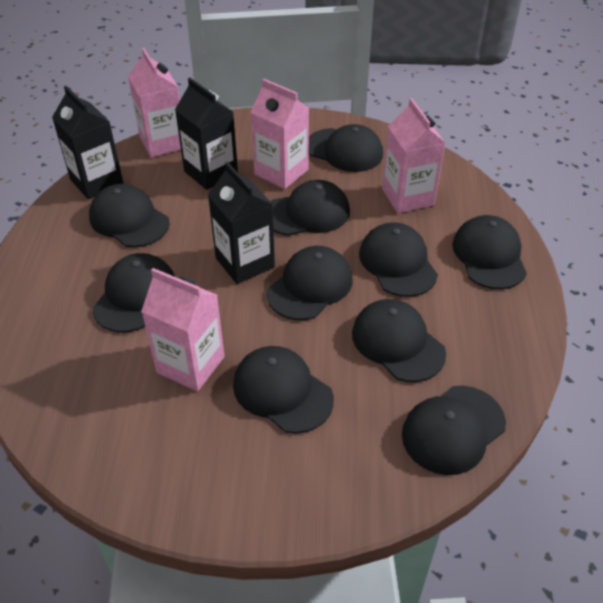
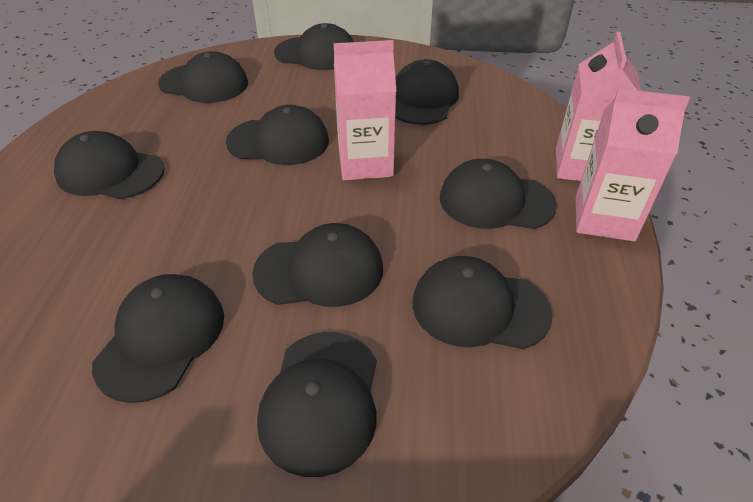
black carton: 3 -> 0
pink carton: 4 -> 3

